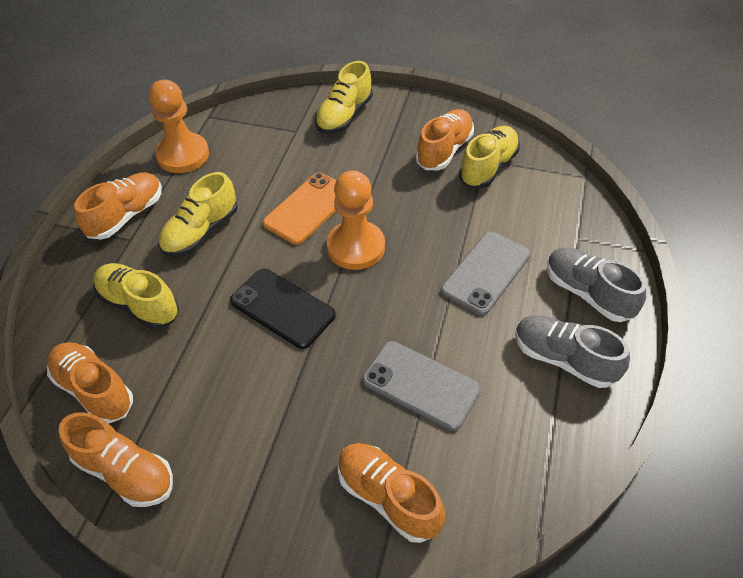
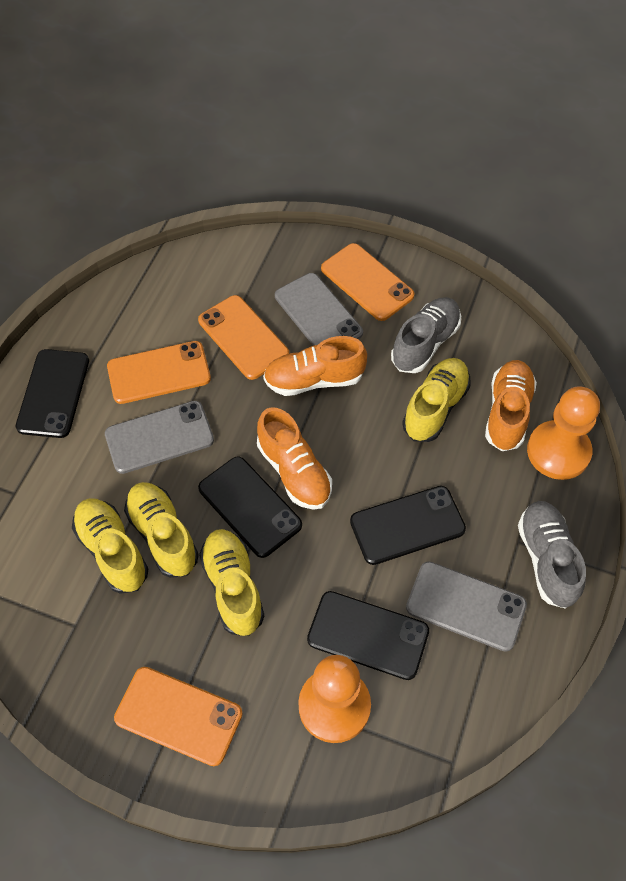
black phone: 1 -> 4
grey phone: 2 -> 3
orange phone: 1 -> 4
orange shoe: 5 -> 3

